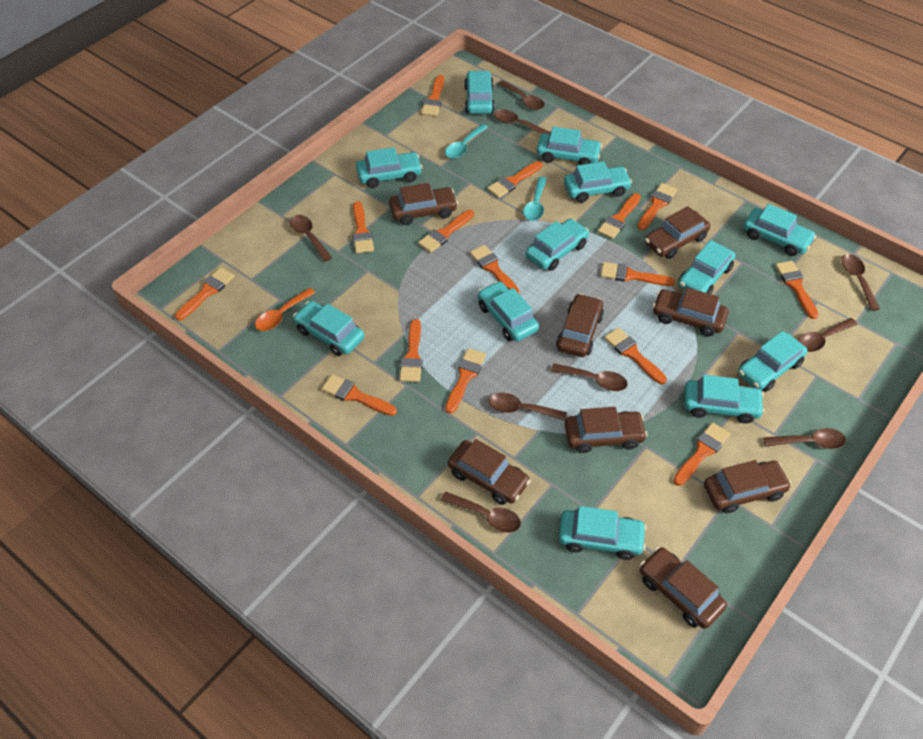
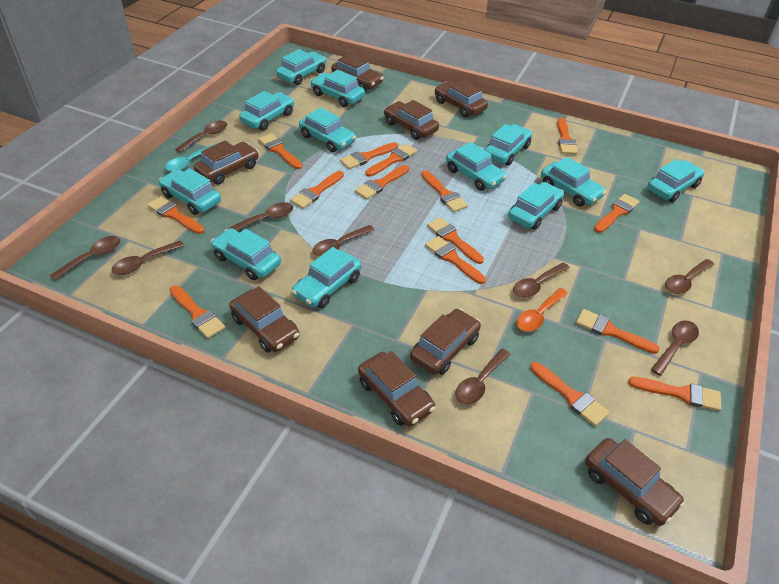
turquoise spoon: 2 -> 1

